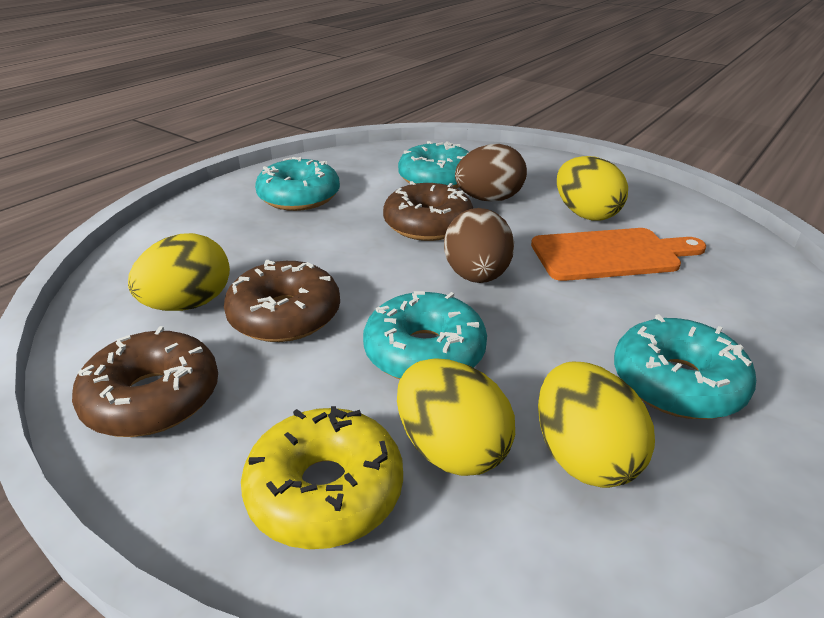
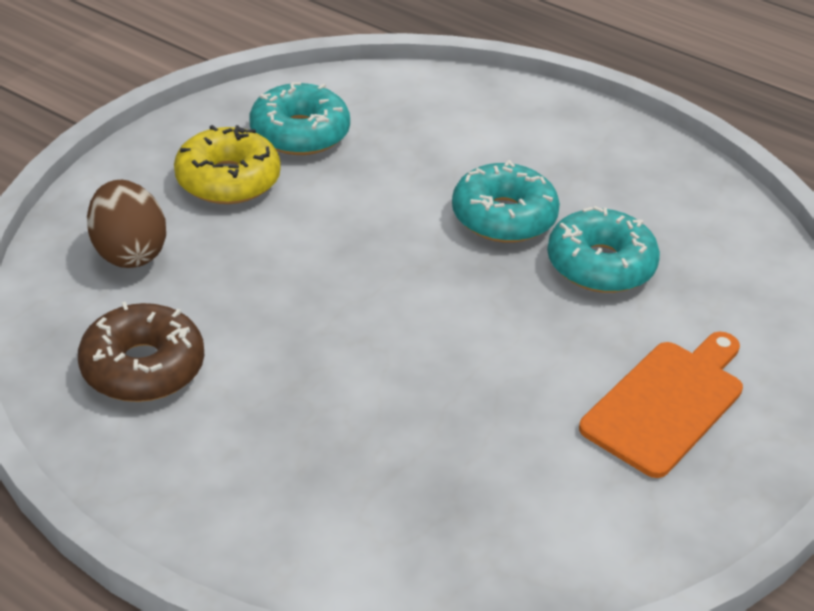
brown donut: 3 -> 1
brown egg: 2 -> 1
turquoise donut: 4 -> 3
yellow egg: 4 -> 0

